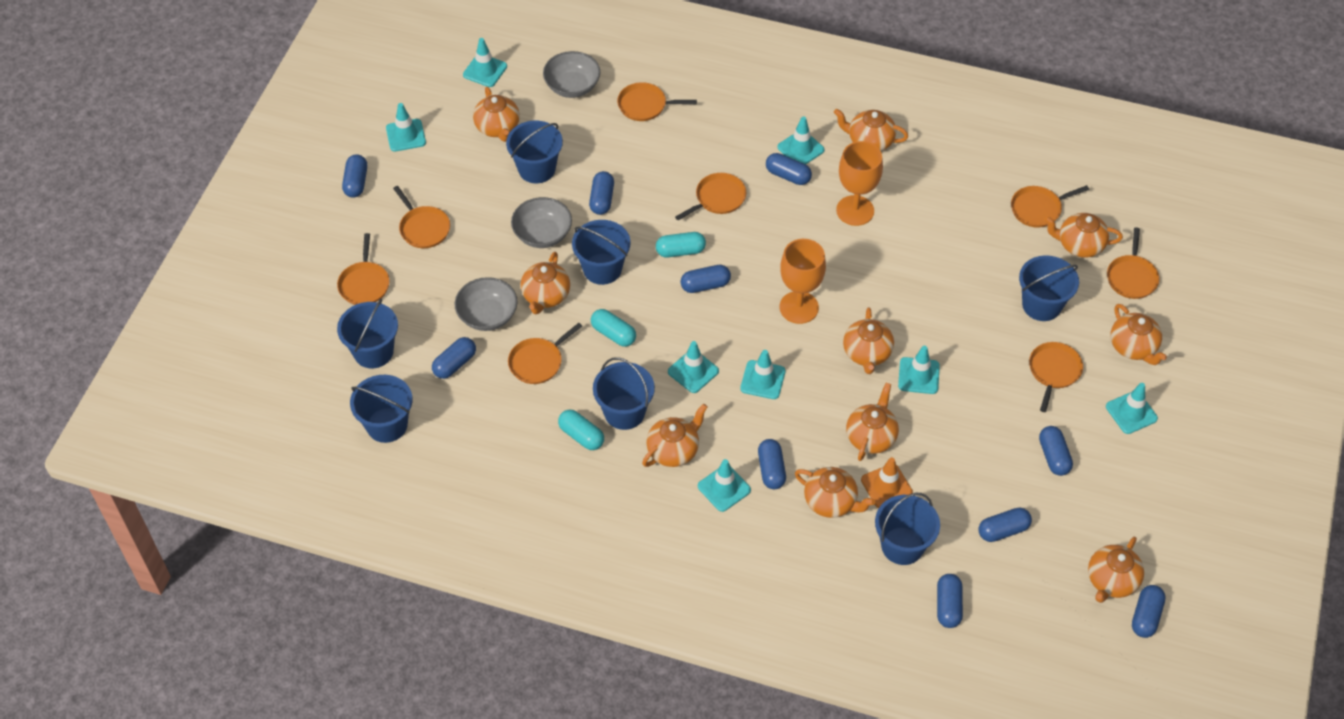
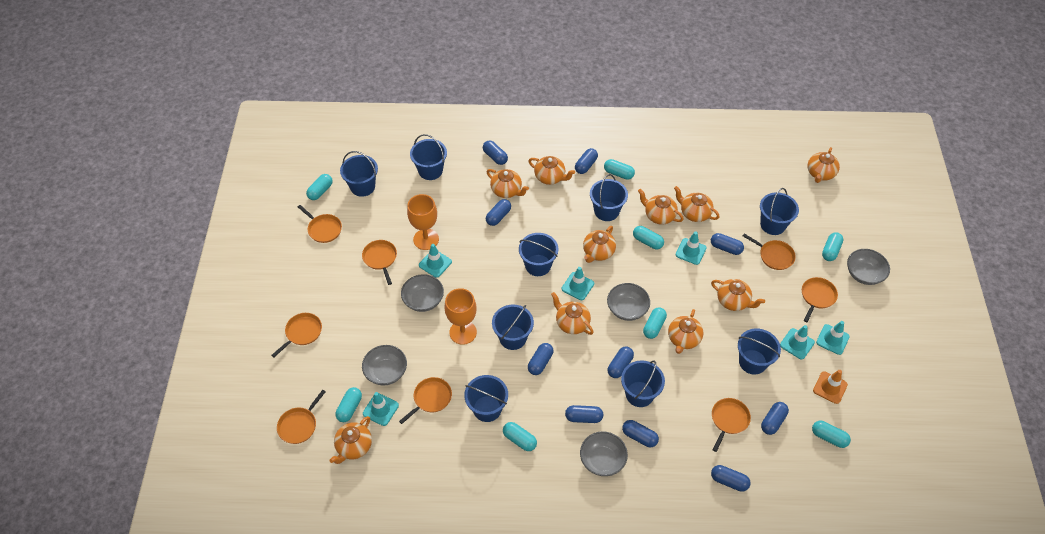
blue bucket: 7 -> 9
grey bowl: 3 -> 5
turquoise capsule: 3 -> 8
turquoise traffic cone: 8 -> 6

